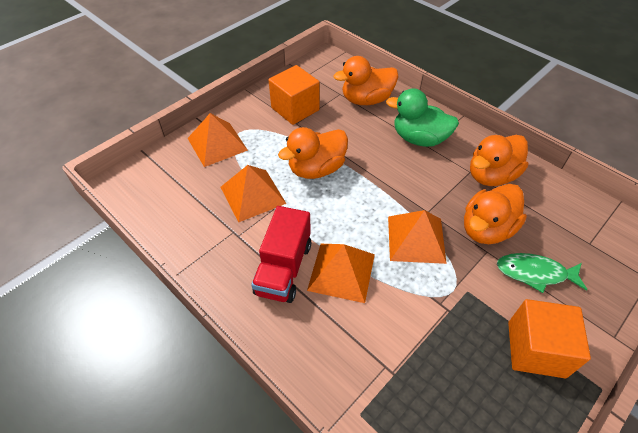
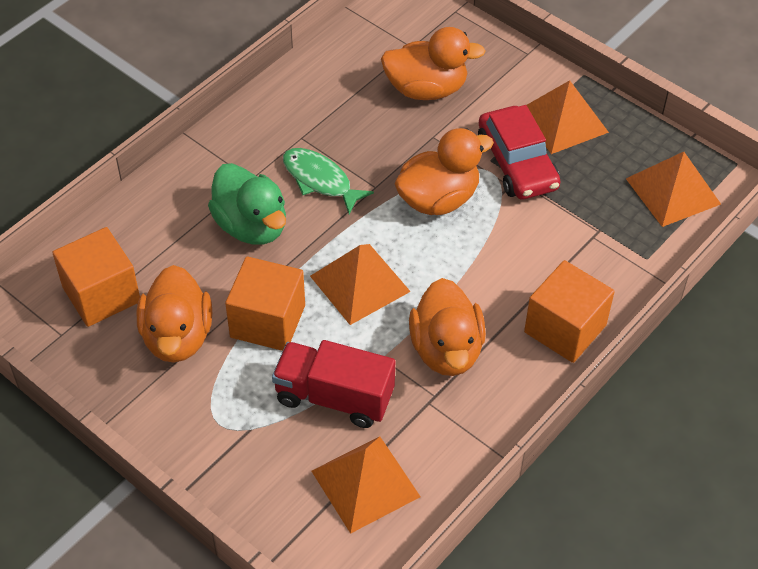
orange cube: 2 -> 3
red car: 0 -> 1

